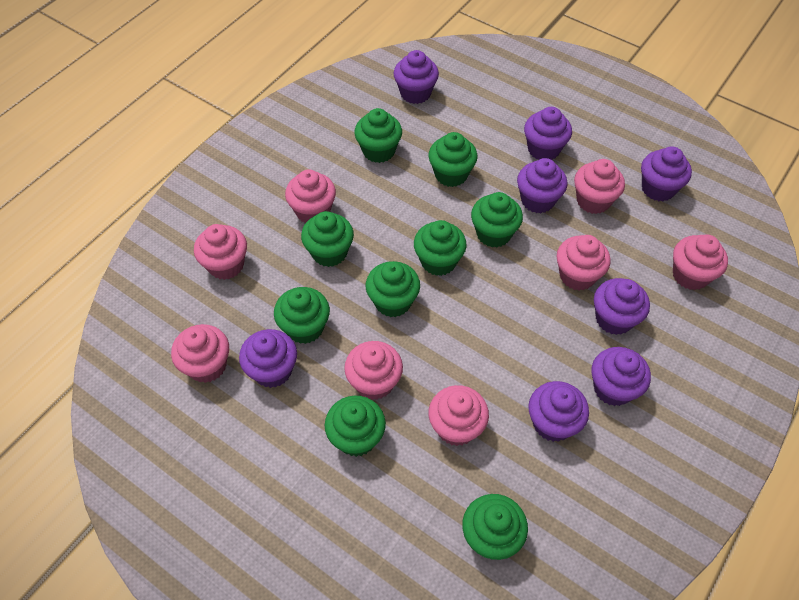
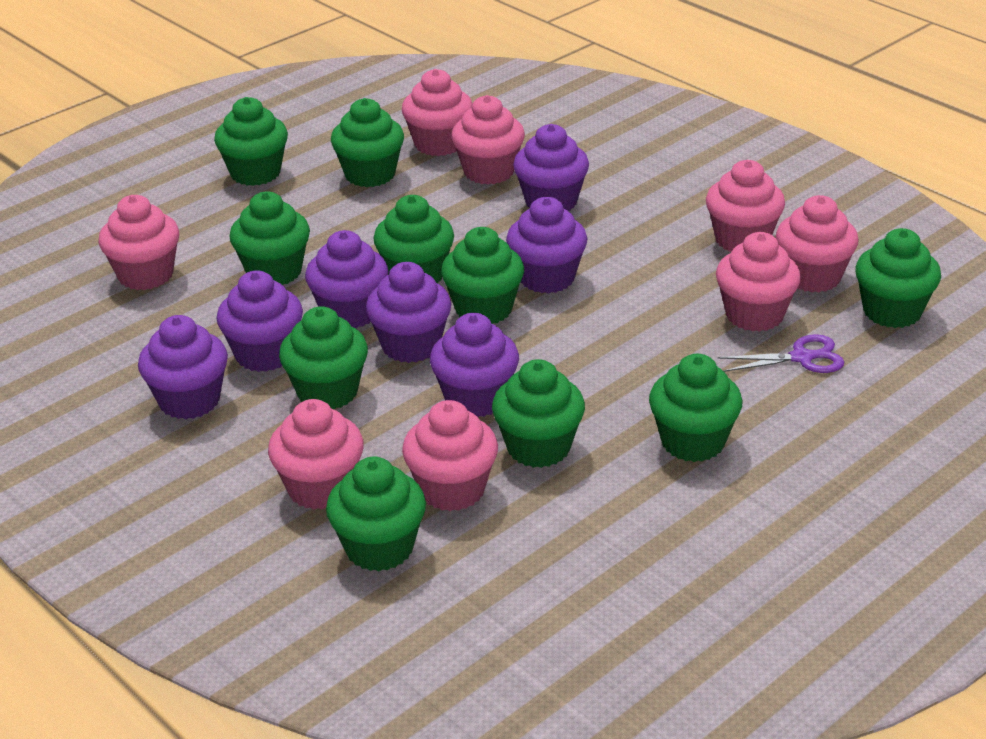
green cupcake: 9 -> 10
purple cupcake: 8 -> 7
purple scissors: 0 -> 1

